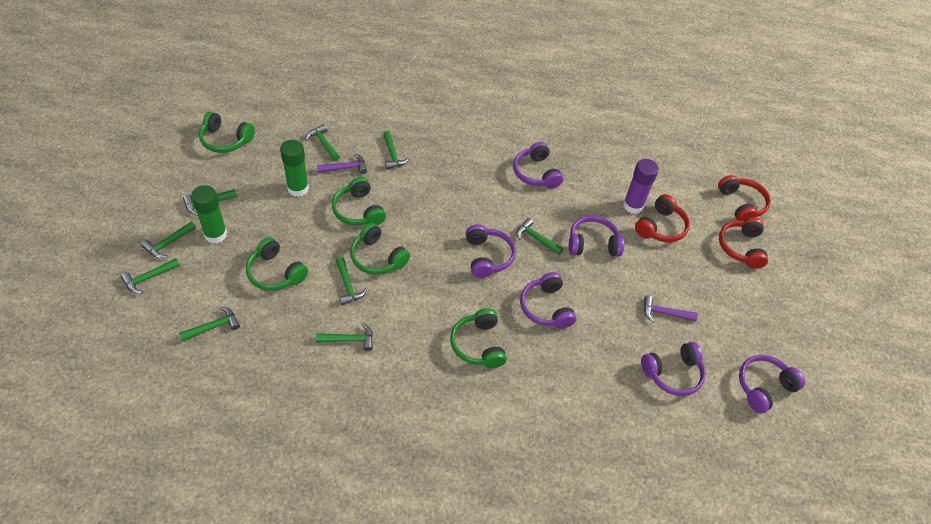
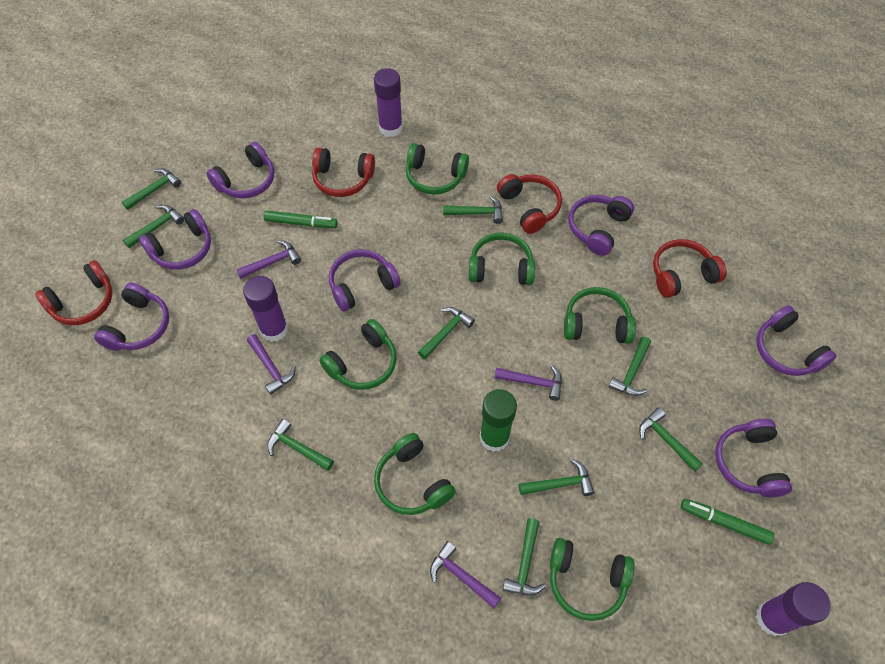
green glue stick: 2 -> 1
green headphones: 5 -> 6
green marker: 0 -> 2
purple glue stick: 1 -> 3
purple hammer: 2 -> 4
purple headphones: 6 -> 7
red headphones: 3 -> 4

